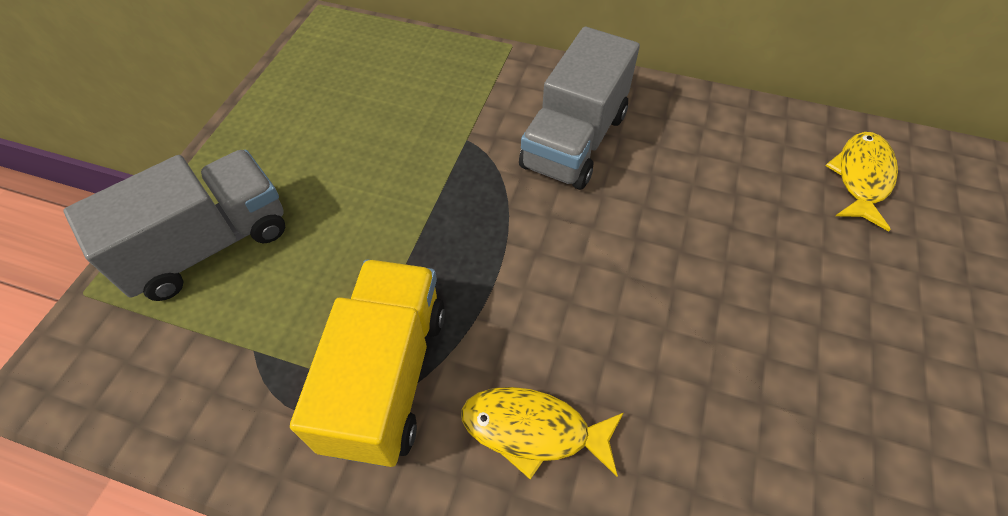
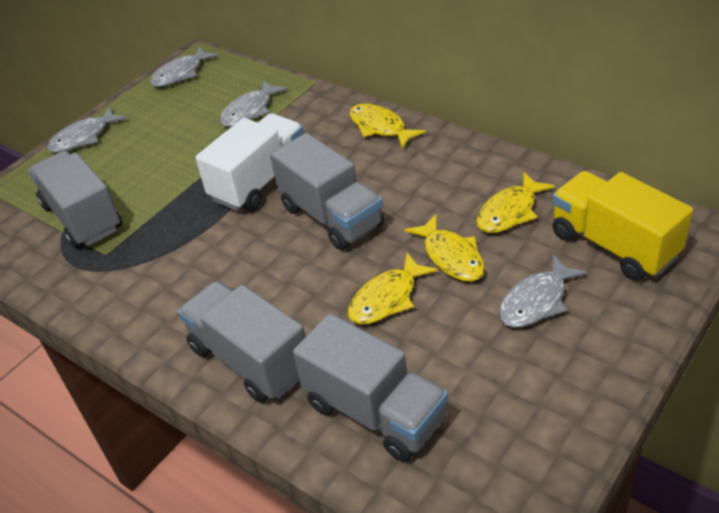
grey fish: 0 -> 4
grey truck: 2 -> 4
white truck: 0 -> 1
yellow fish: 2 -> 4

